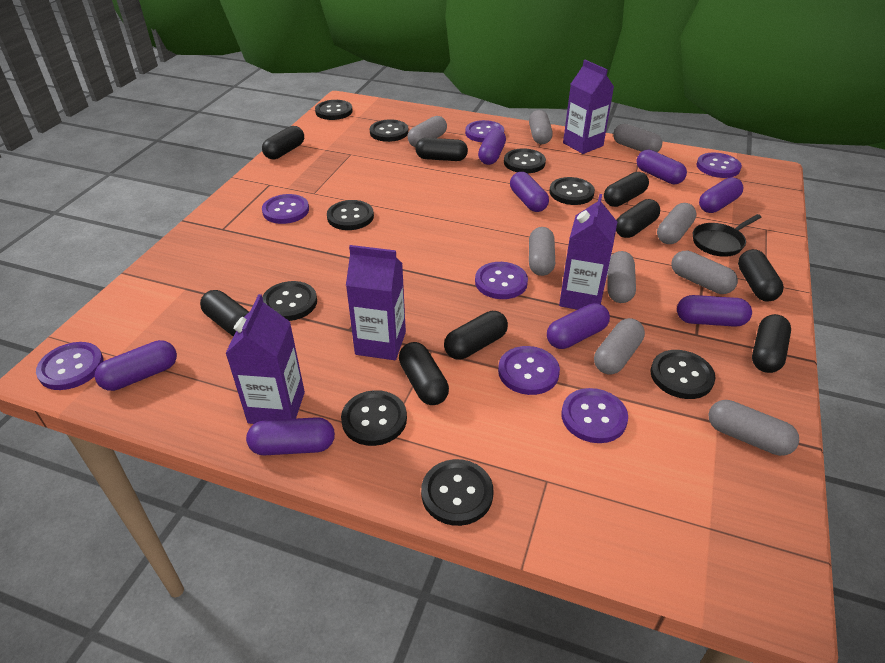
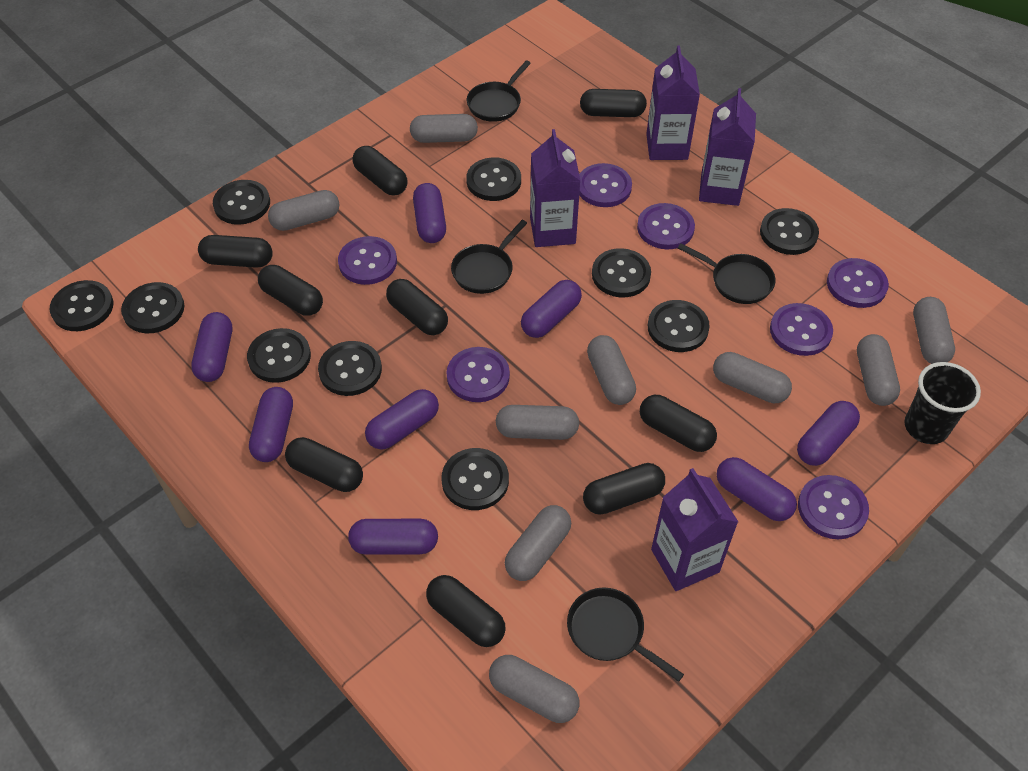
black button: 9 -> 10
black cup: 0 -> 1
black pan: 1 -> 4

